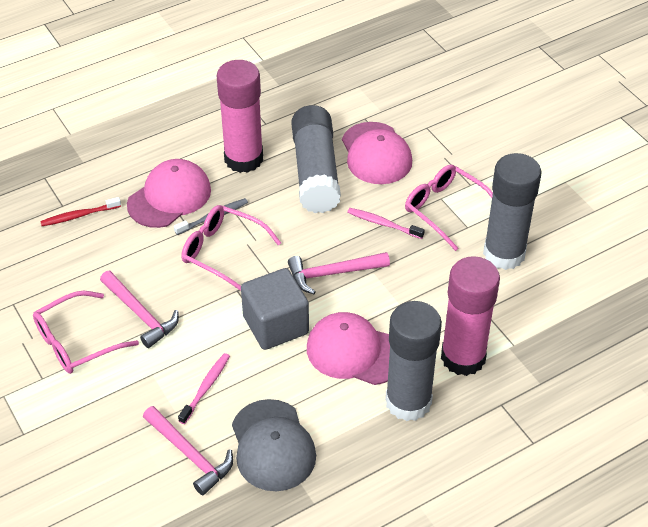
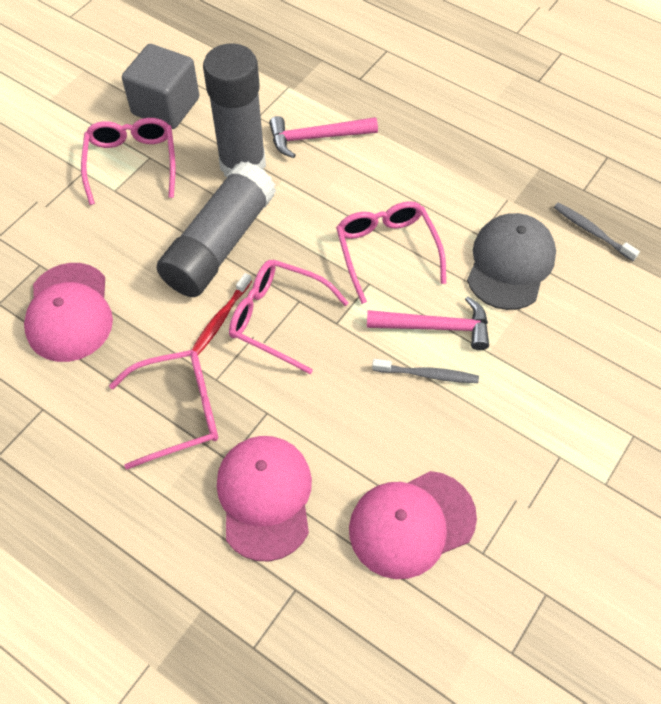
grey glue stick: 3 -> 2
grey toothbrush: 1 -> 2
pink glasses: 3 -> 4
pink glue stick: 2 -> 0
pink hammer: 3 -> 2
pink toothbrush: 2 -> 0

